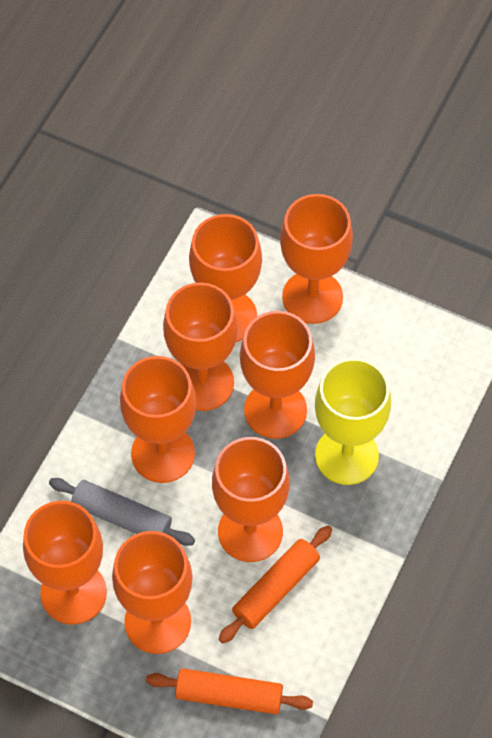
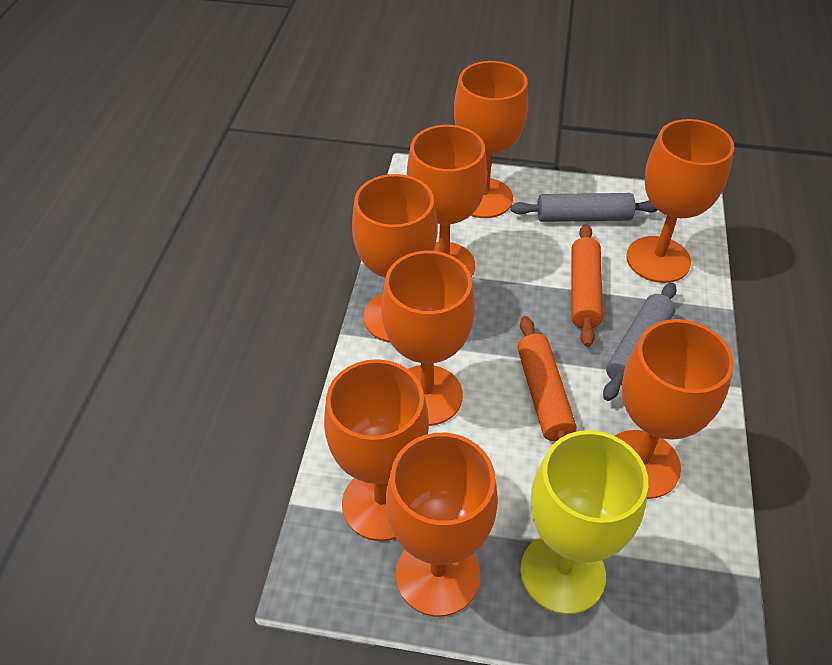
grey rolling pin: 1 -> 2

